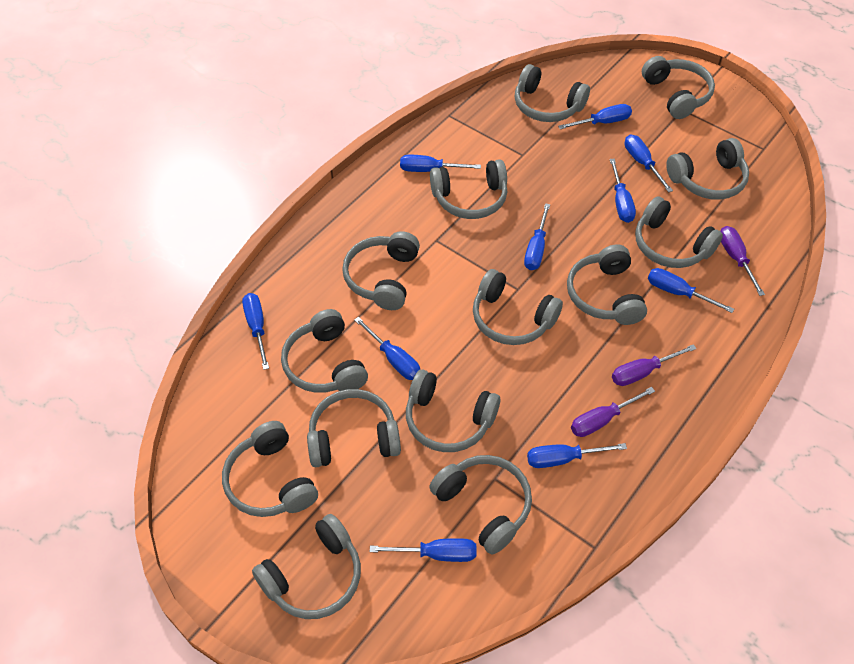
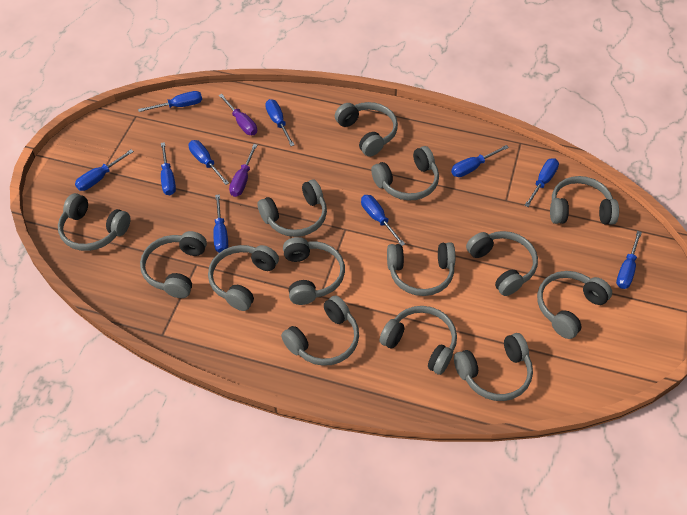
purple screwdriver: 3 -> 2

